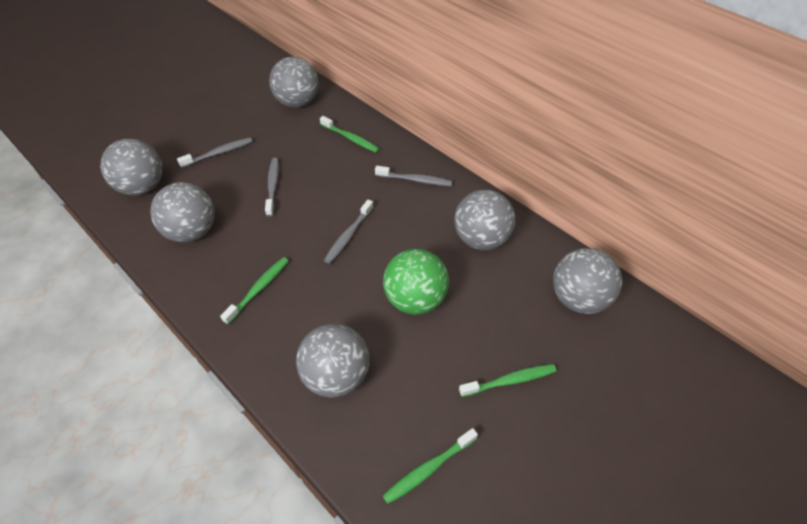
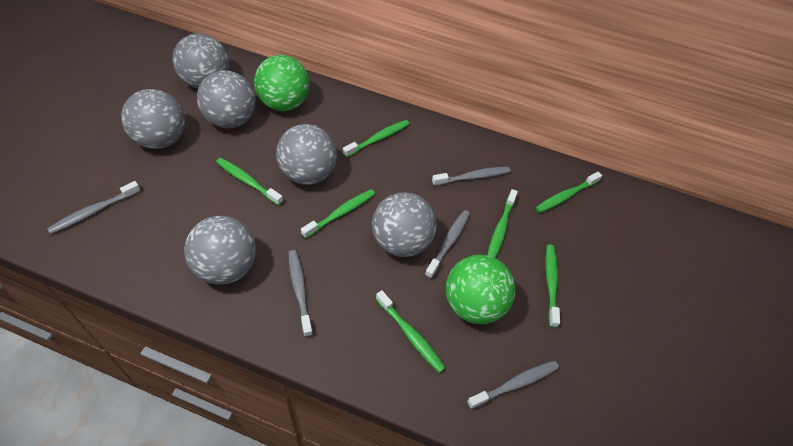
green ball: 1 -> 2
green toothbrush: 4 -> 7
grey toothbrush: 4 -> 5

